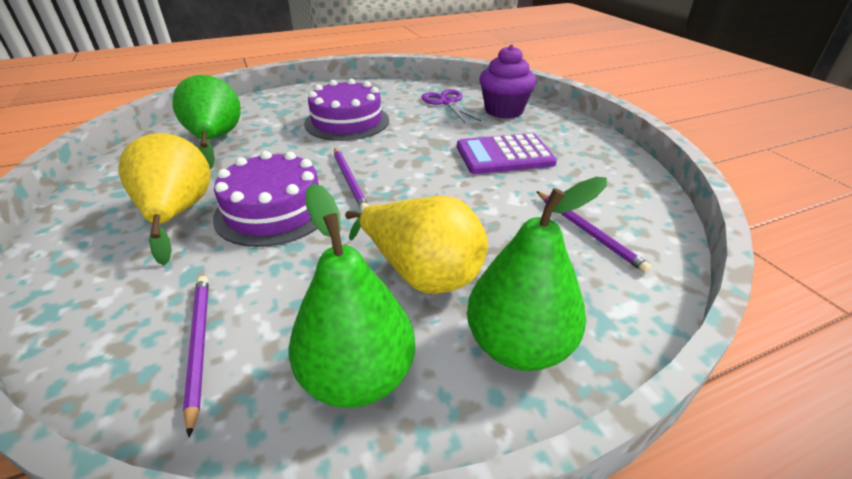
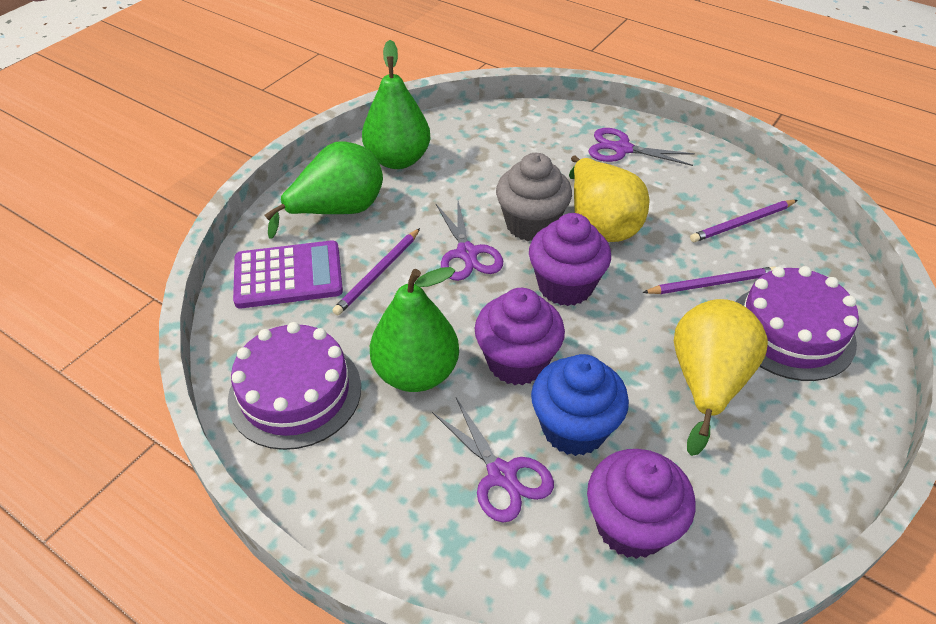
blue cupcake: 0 -> 1
grey cupcake: 0 -> 1
purple cupcake: 1 -> 3
purple scissors: 1 -> 3

